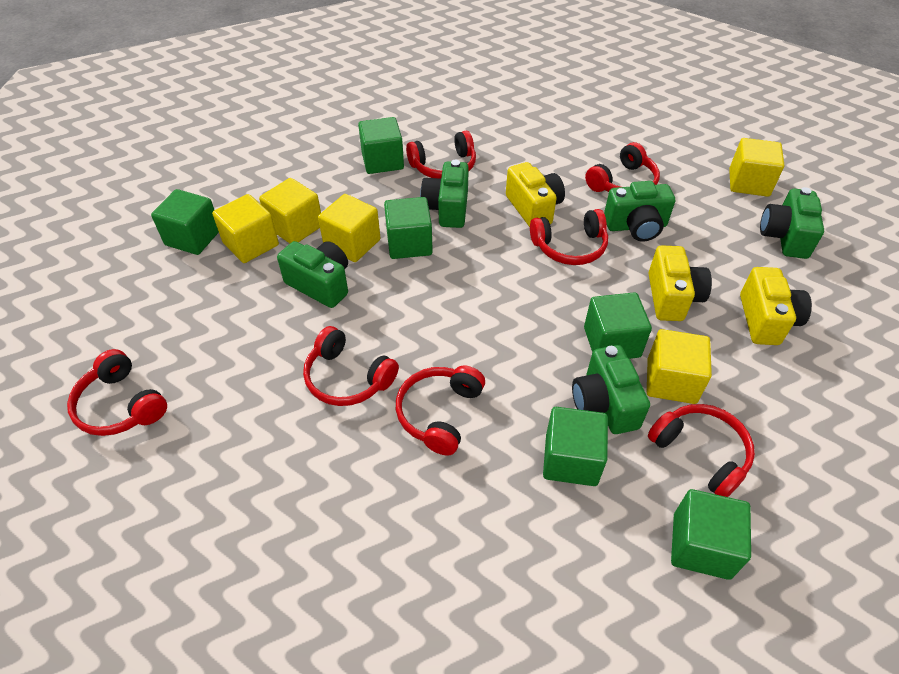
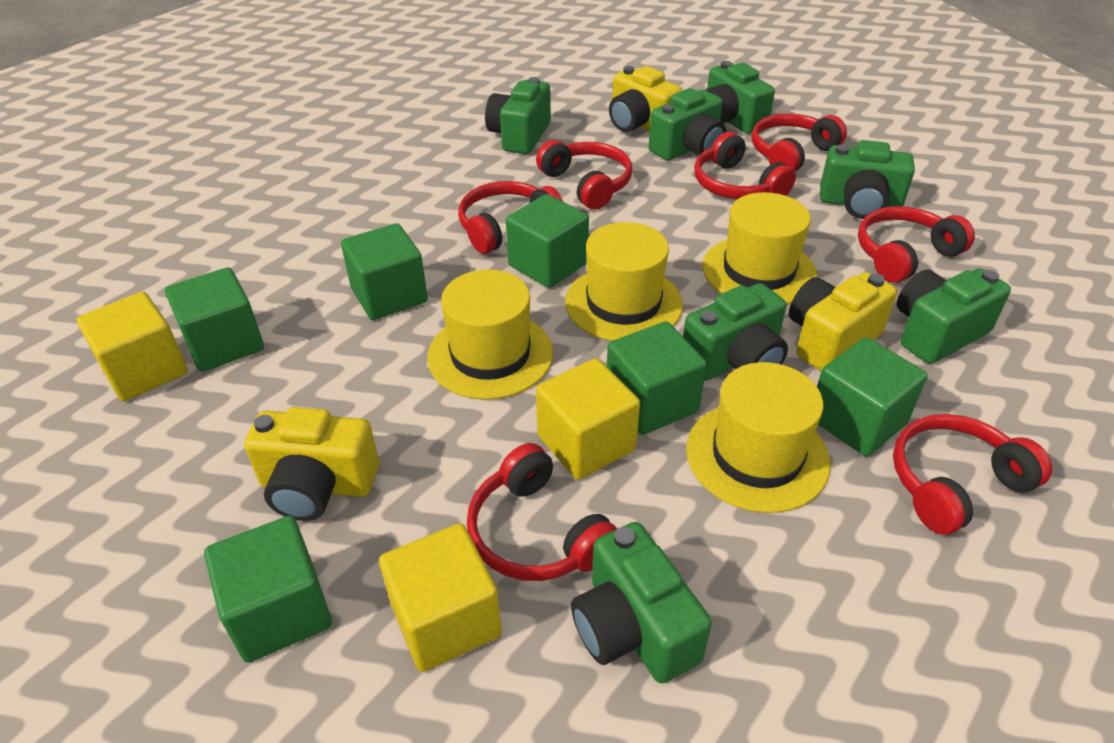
green camera: 5 -> 7
yellow cube: 5 -> 3
yellow hat: 0 -> 4

